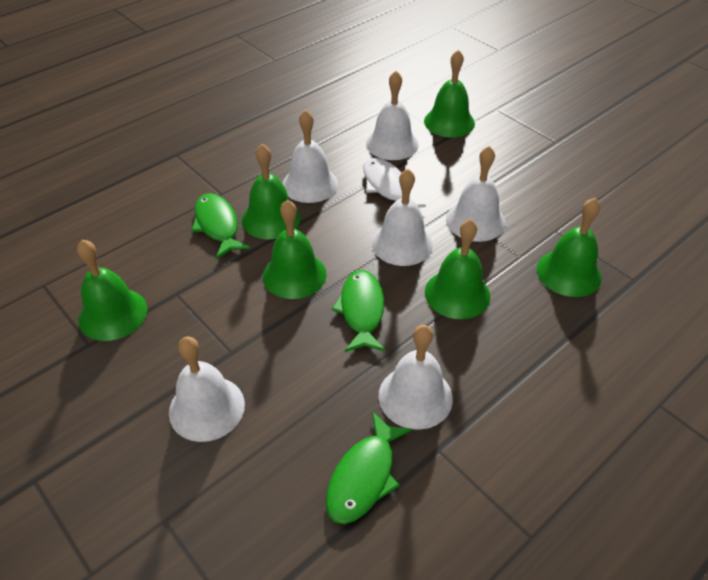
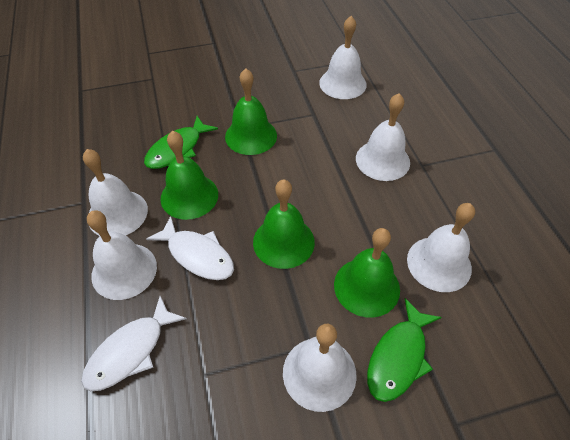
green bell: 6 -> 4
green fish: 3 -> 2
white fish: 1 -> 2

